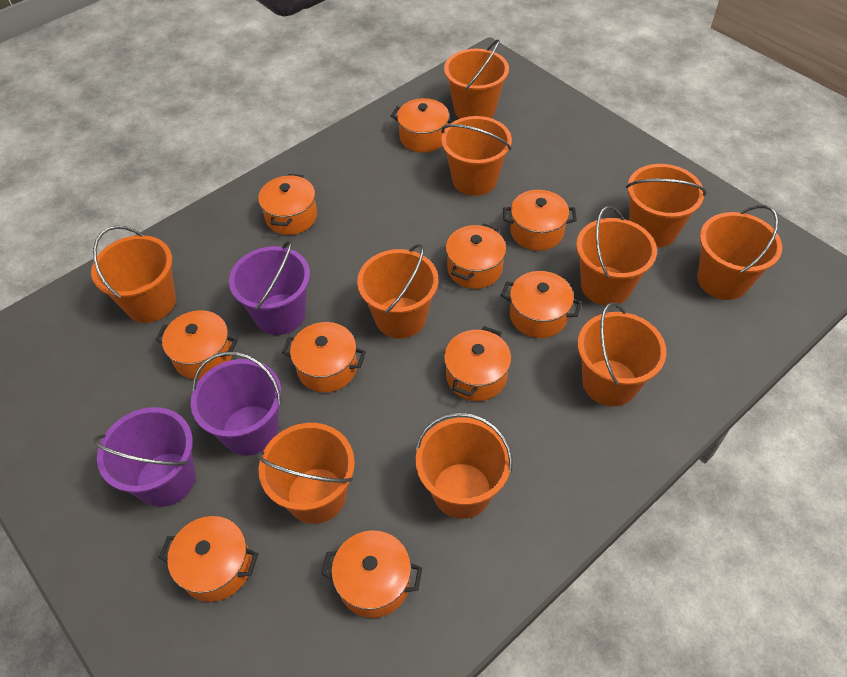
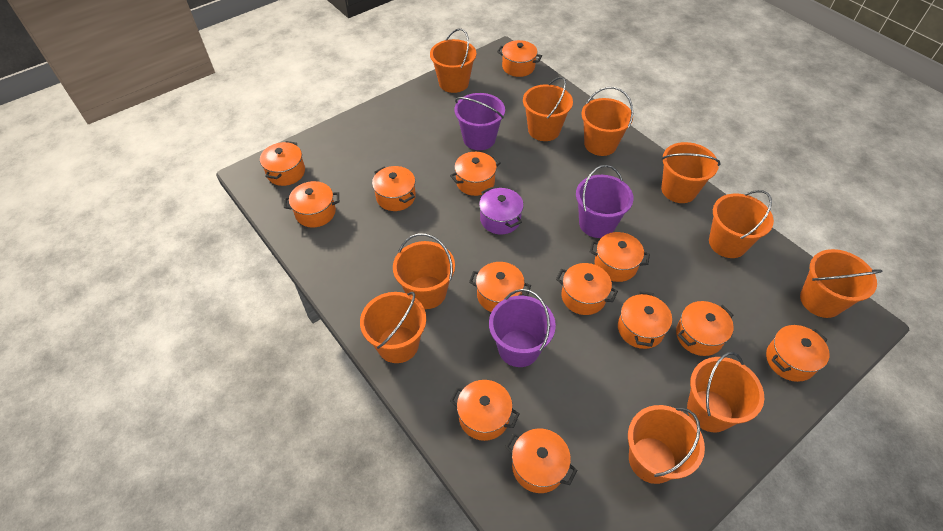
orange pot: 10 -> 13
purple pot: 0 -> 1

